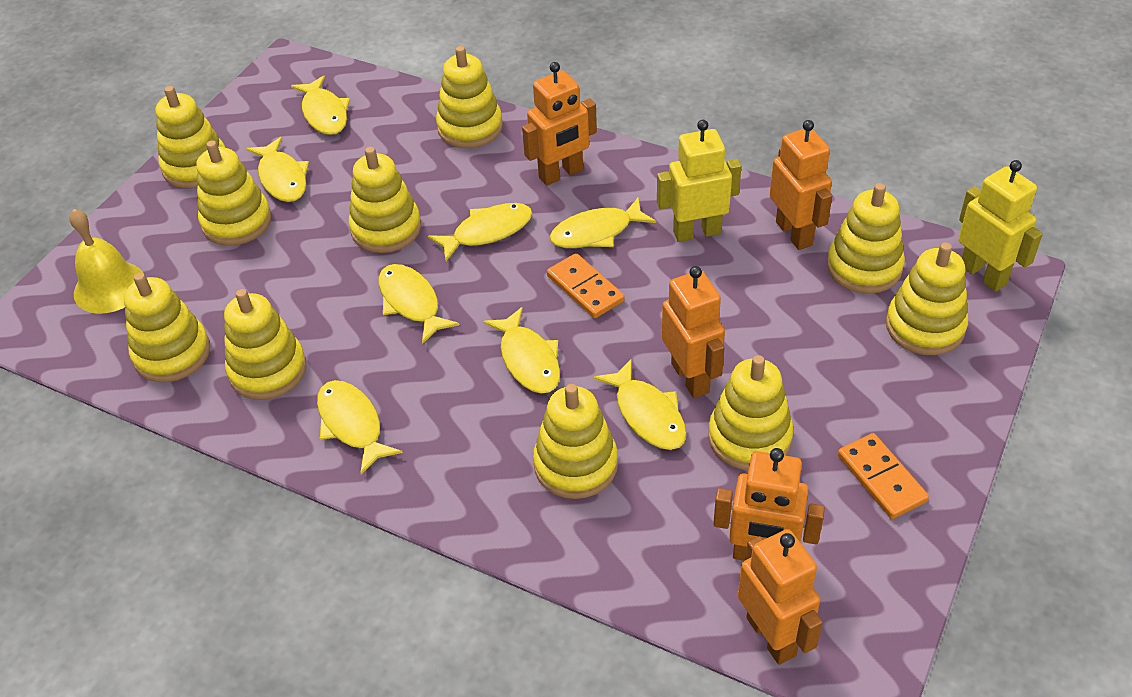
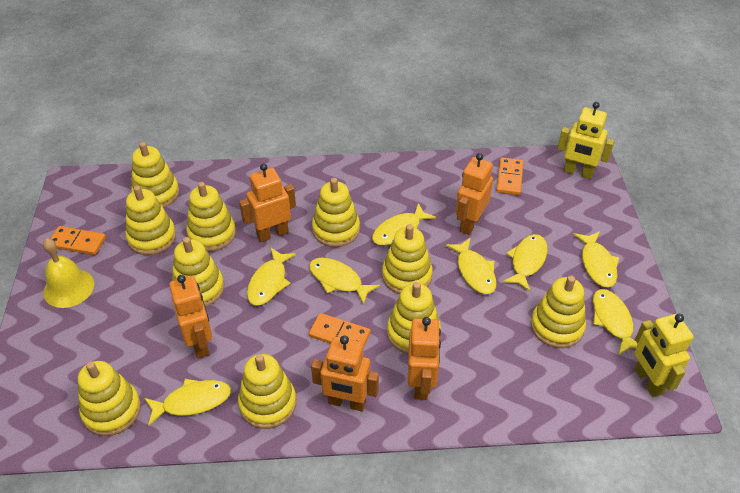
orange domino: 2 -> 3

